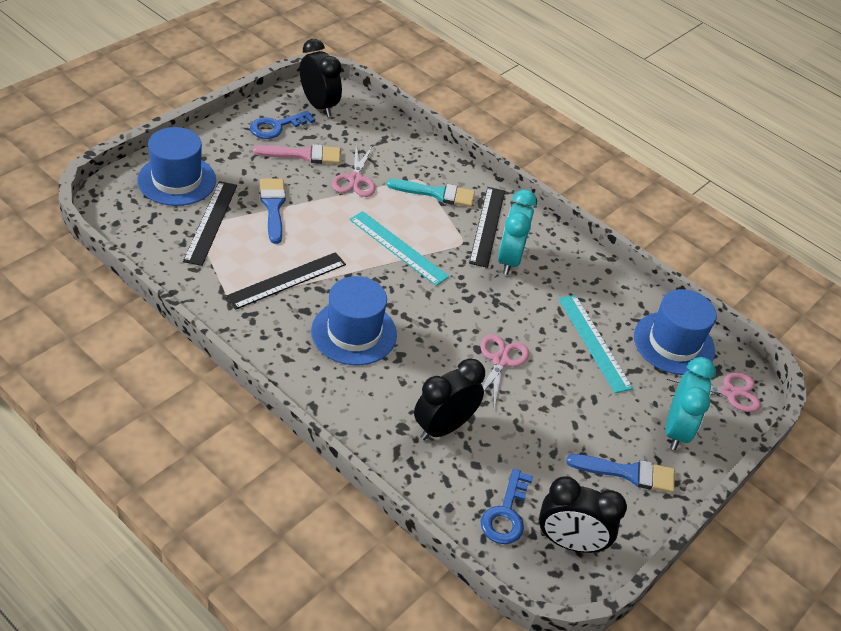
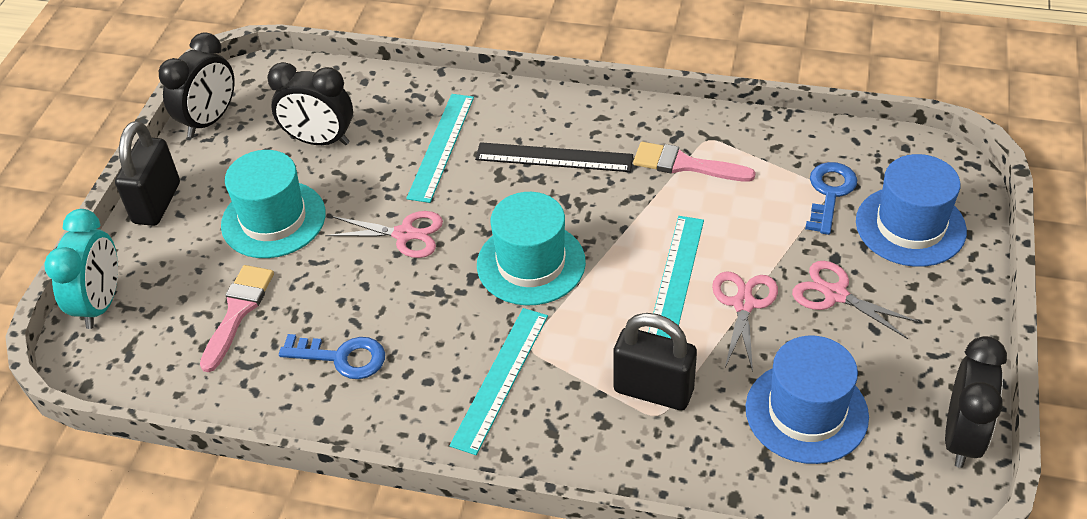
black padlock: 0 -> 2
black ruler: 3 -> 1
blue brush: 2 -> 0
blue hat: 3 -> 2
pink brush: 1 -> 2
turquoise brush: 1 -> 0
turquoise clock: 2 -> 1
turquoise hat: 0 -> 2
turquoise ruler: 2 -> 3

